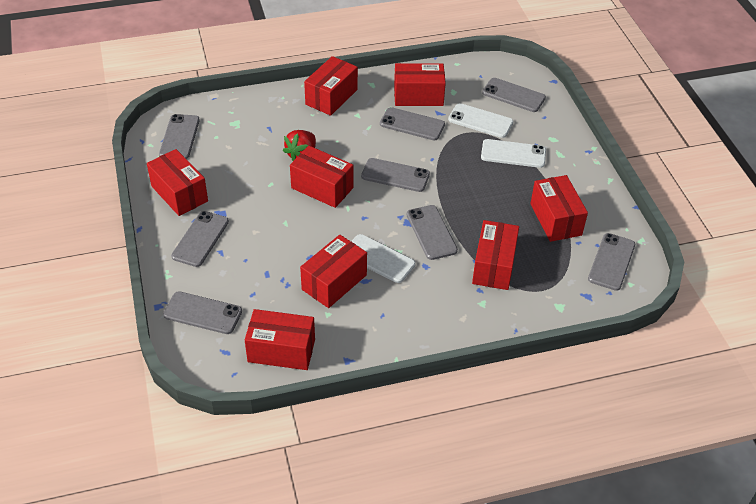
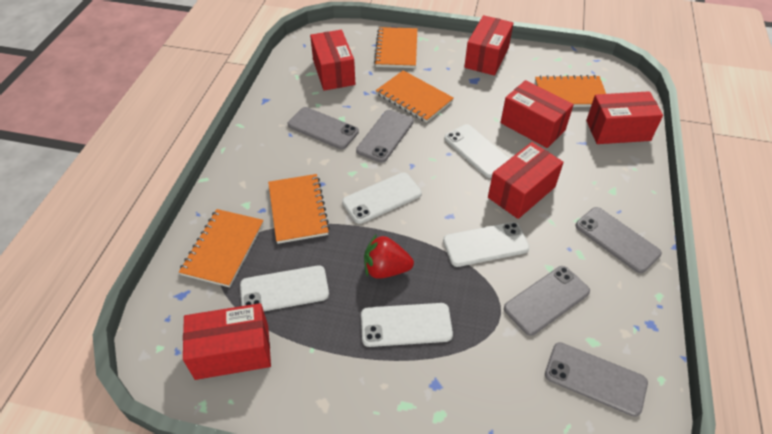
grey phone: 8 -> 5
orange notebook: 0 -> 5
red box: 8 -> 6
white phone: 3 -> 5

